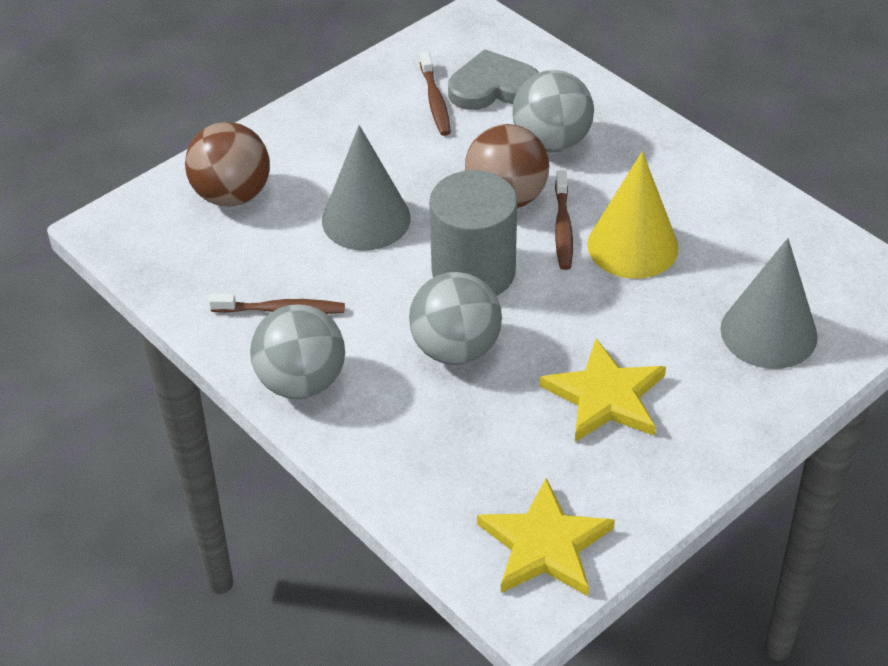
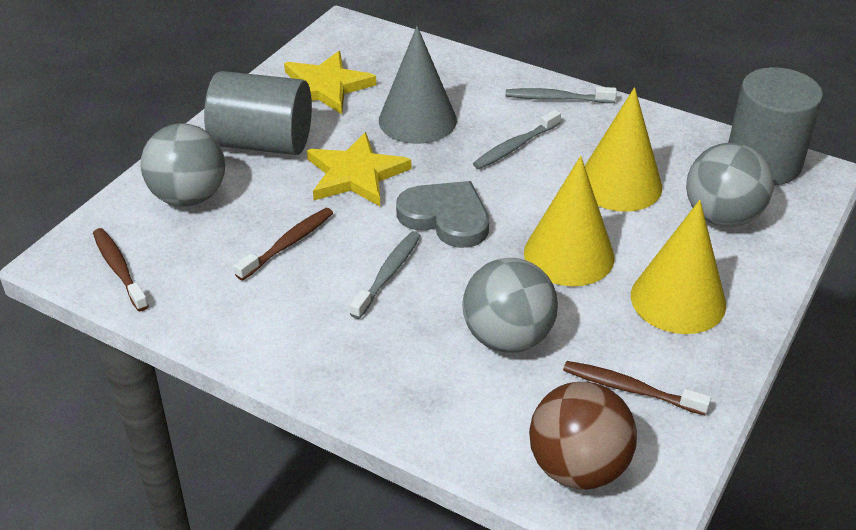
brown ball: 2 -> 1
grey cone: 2 -> 1
grey cylinder: 1 -> 2
grey toothbrush: 0 -> 3
yellow cone: 1 -> 3

